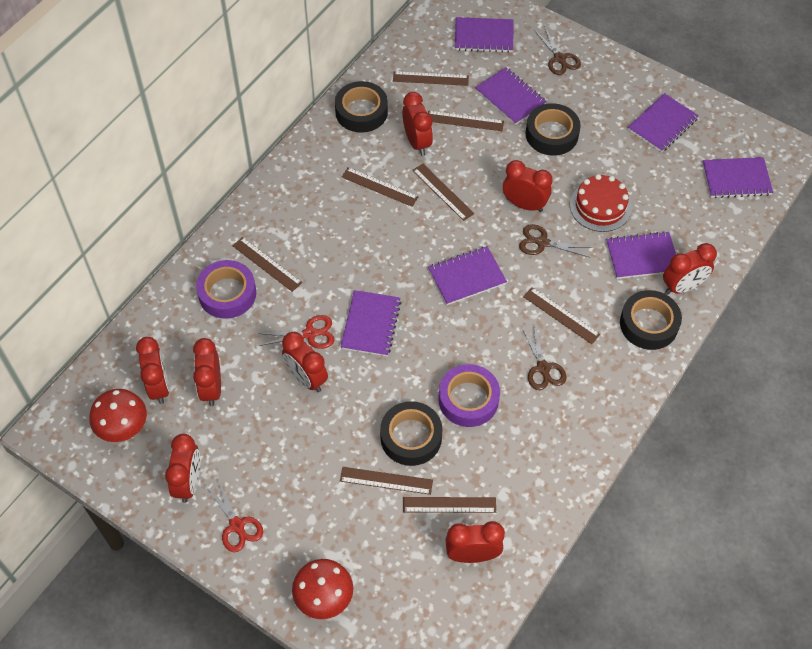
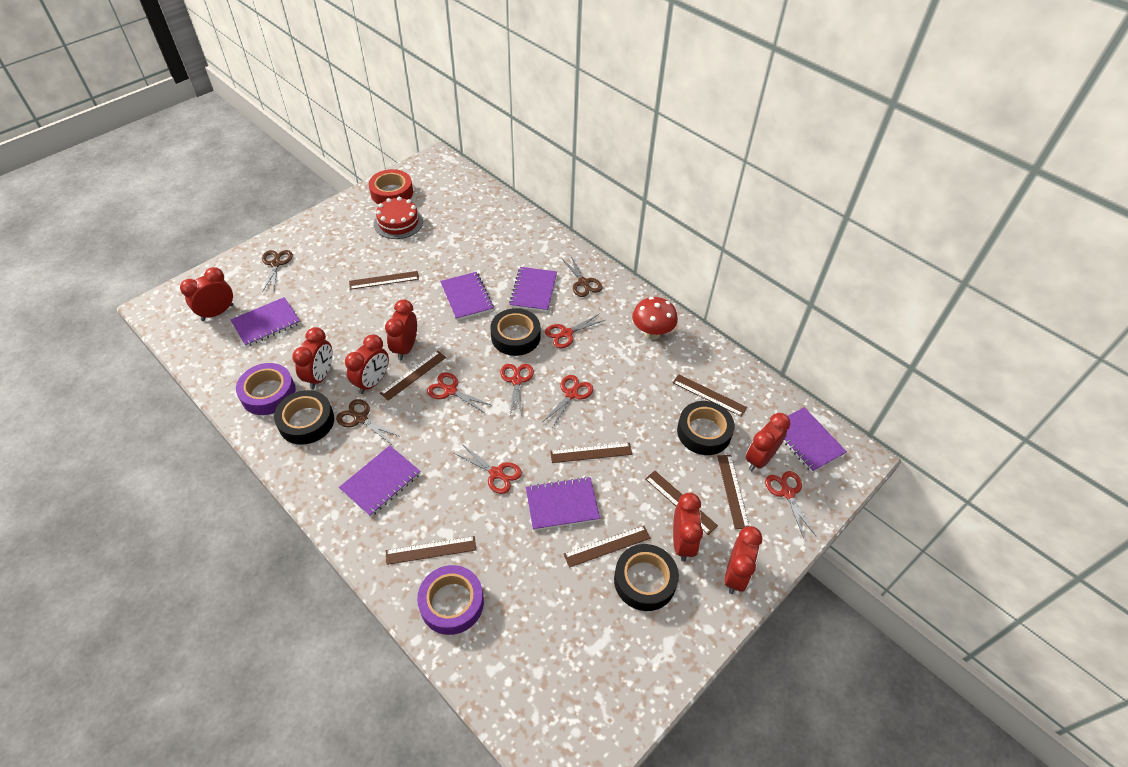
purple notebook: 7 -> 6
red clock: 8 -> 7
red mushroom: 2 -> 1
red scissors: 2 -> 6
red tape: 0 -> 1

